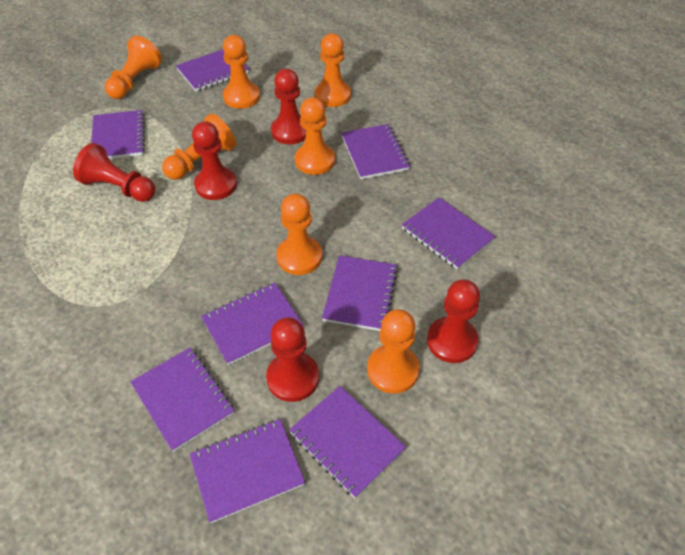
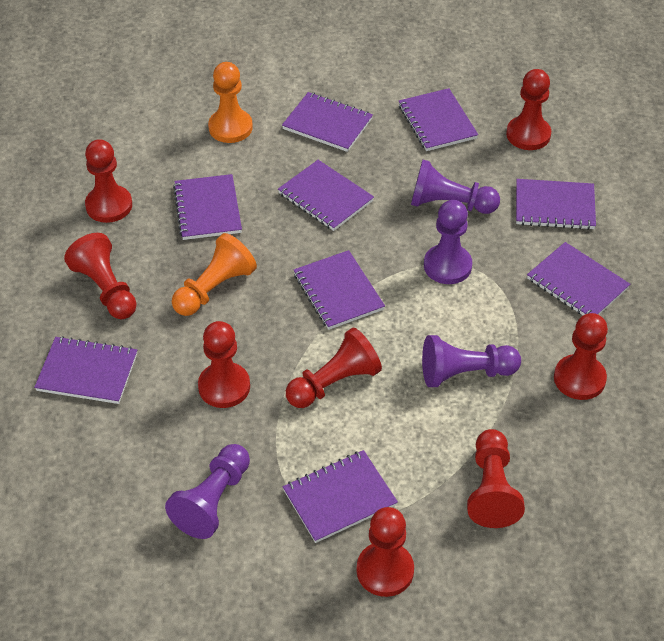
orange pawn: 7 -> 2
purple pawn: 0 -> 4
red pawn: 5 -> 8

